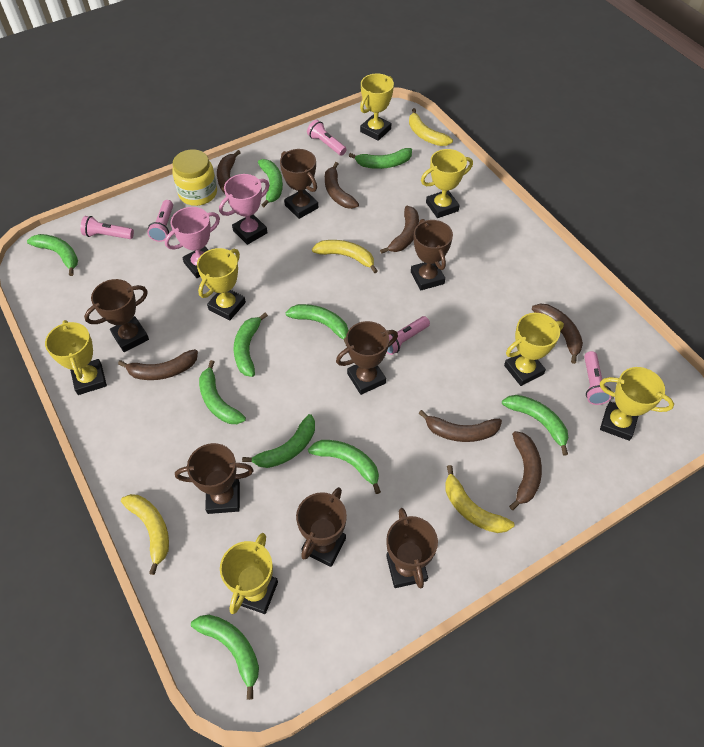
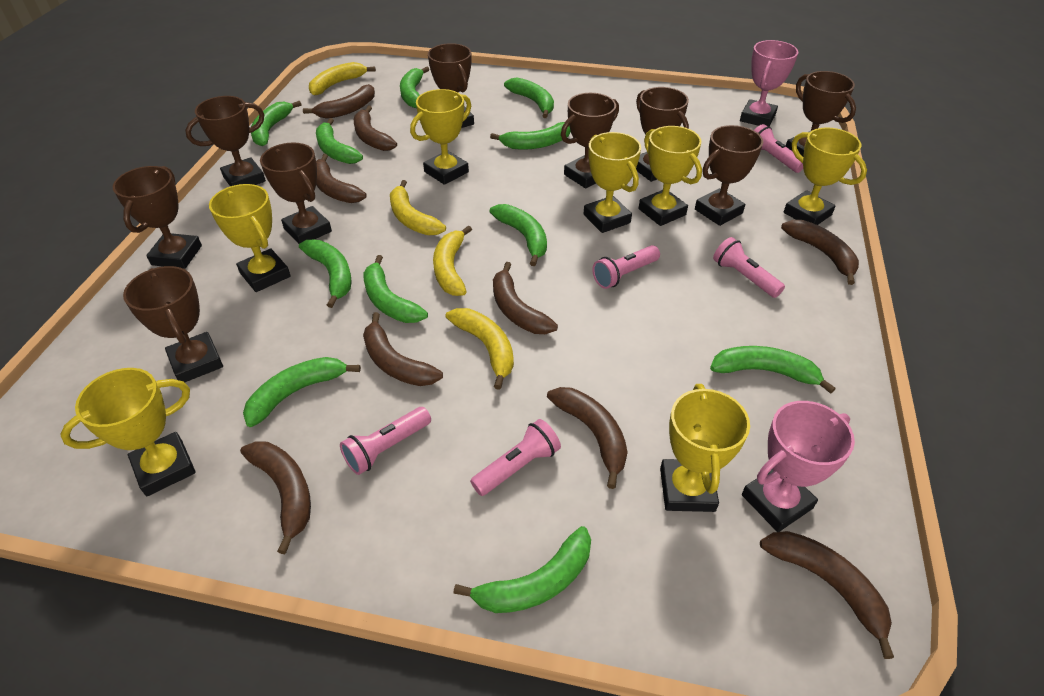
brown banana: 7 -> 9
brown trophy: 7 -> 9
green banana: 10 -> 11
yellow jar: 1 -> 0

